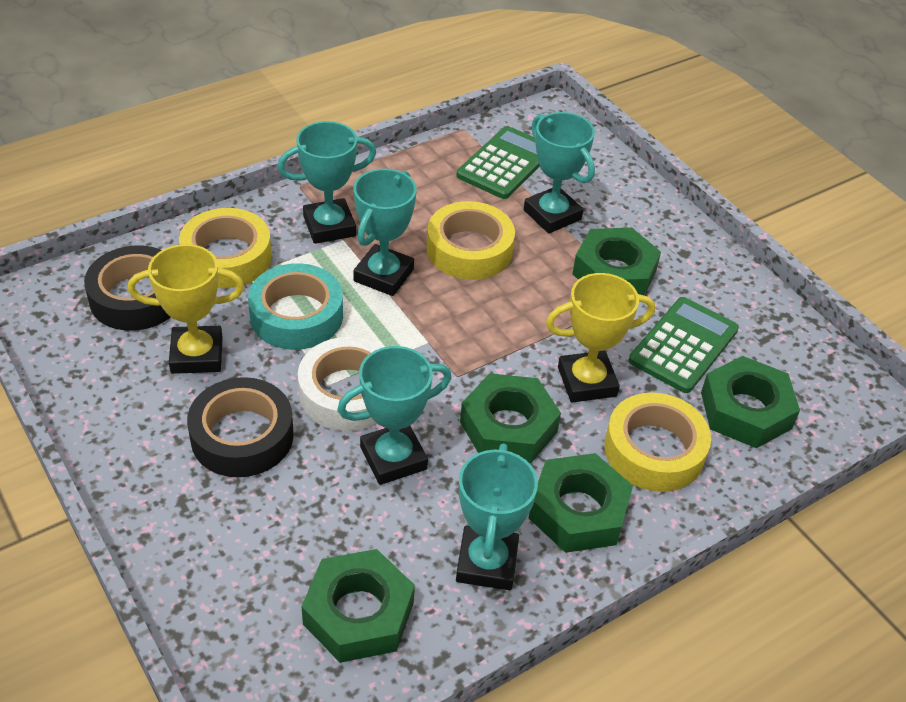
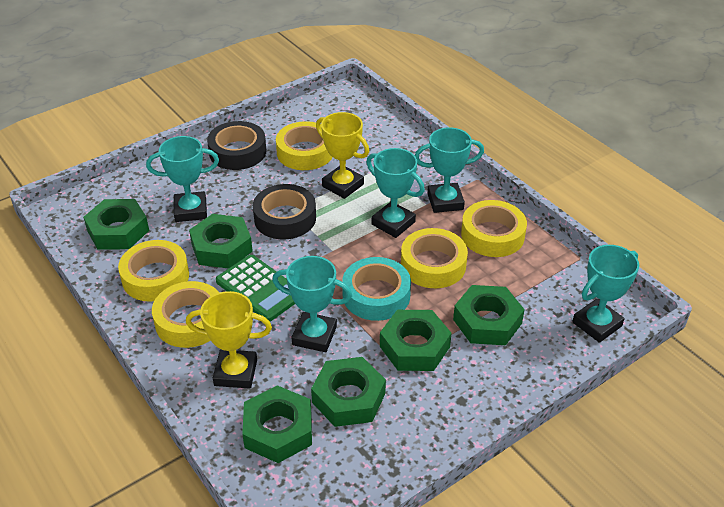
green calculator: 2 -> 1
green nut: 5 -> 6
white tape: 1 -> 0
yellow tape: 3 -> 5

